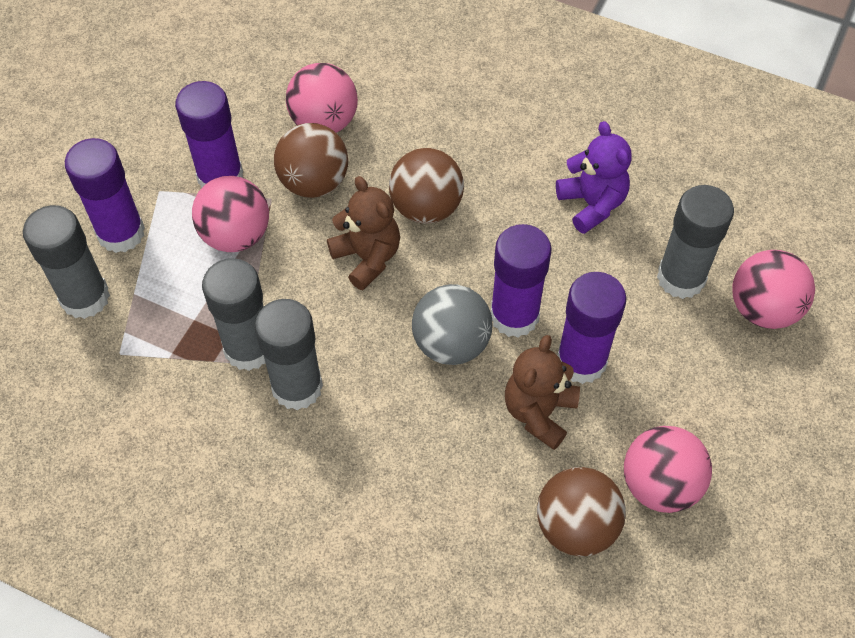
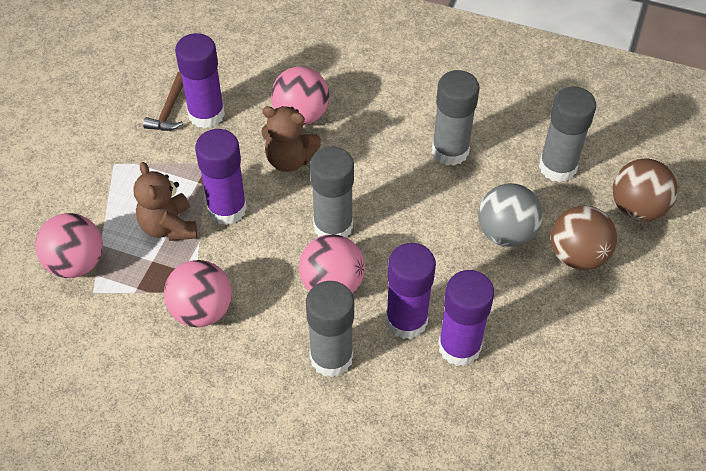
brown ball: 3 -> 2
brown hammer: 0 -> 1
purple teddy bear: 1 -> 0

